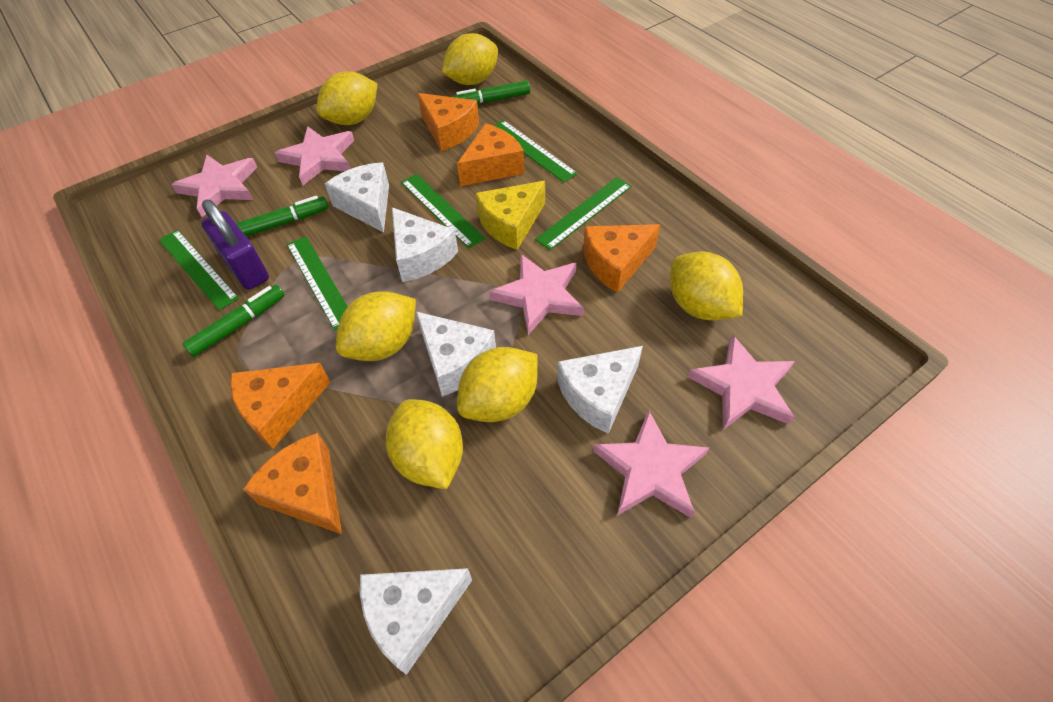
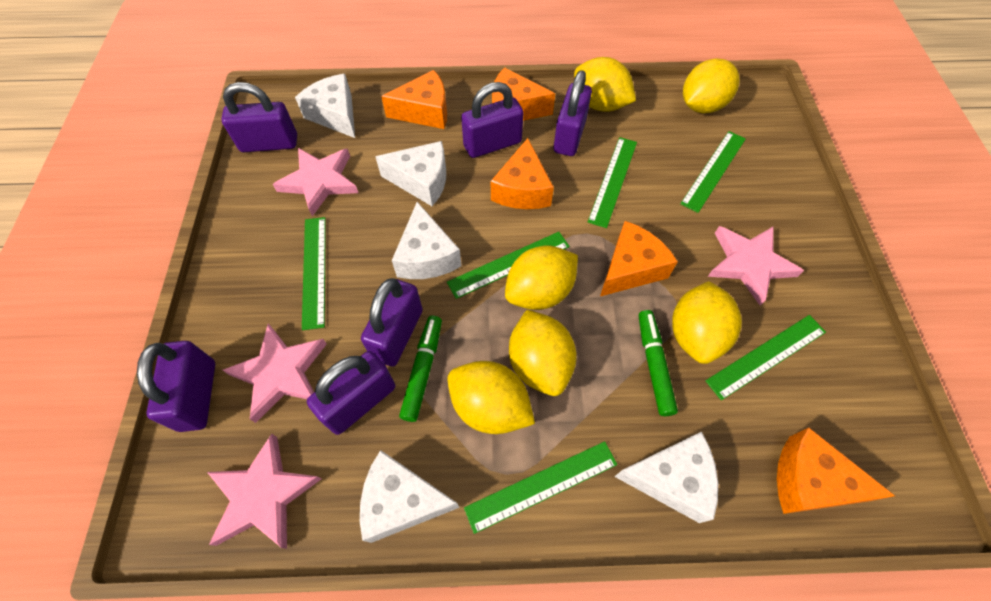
green marker: 3 -> 2
green ruler: 5 -> 6
pink star: 5 -> 4
purple padlock: 1 -> 6
yellow cheese: 1 -> 0

